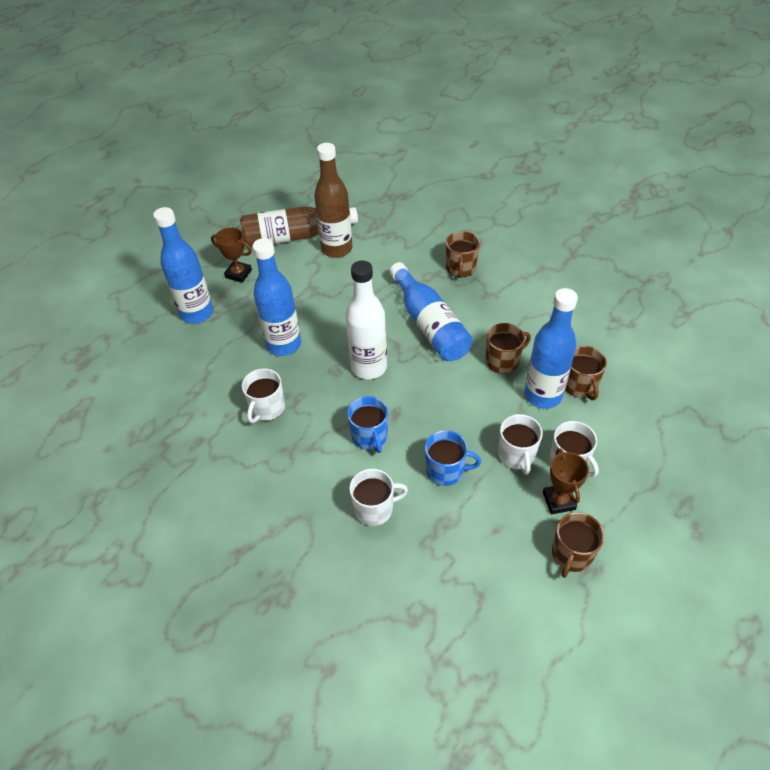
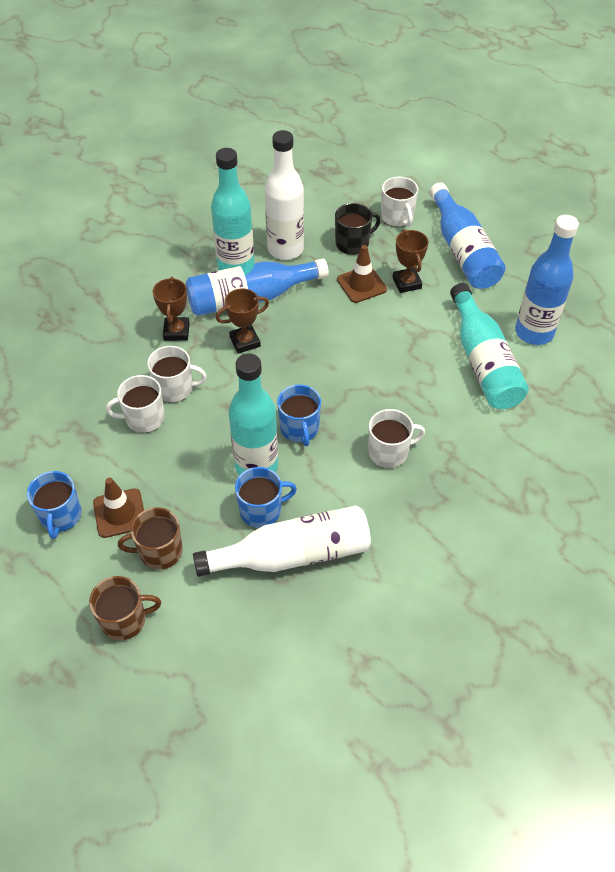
black mug: 0 -> 1
blue bottle: 4 -> 3
blue mug: 2 -> 3
brown bottle: 2 -> 0
brown mug: 4 -> 2
brown traffic cone: 0 -> 2
brown trophy: 2 -> 3
turquoise bottle: 0 -> 3
white bottle: 1 -> 2

